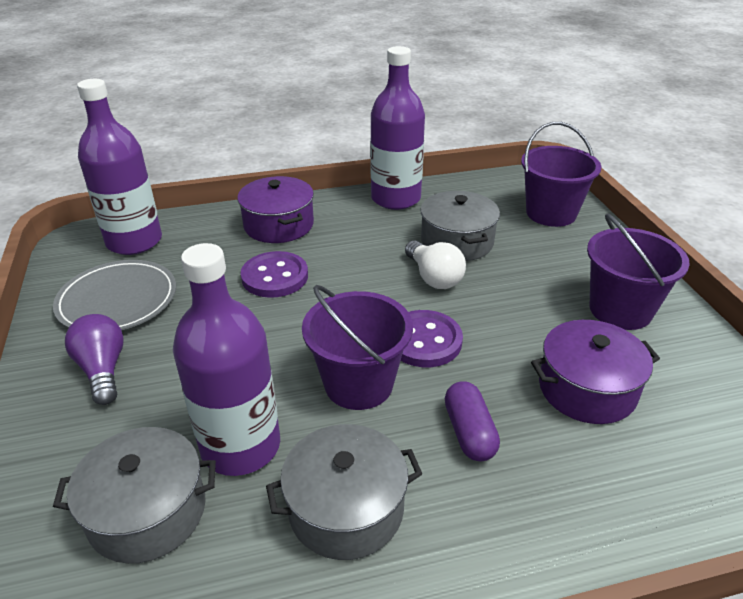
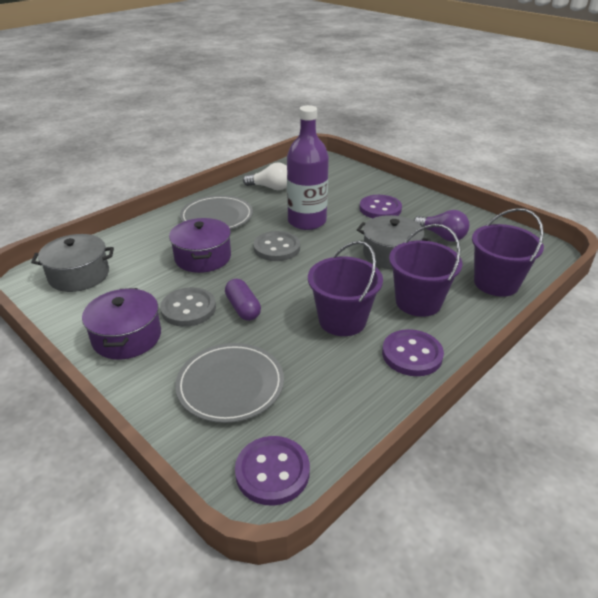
grey button: 0 -> 2
grey plate: 1 -> 2
grey pot: 3 -> 2
purple bottle: 3 -> 1
purple button: 2 -> 3

